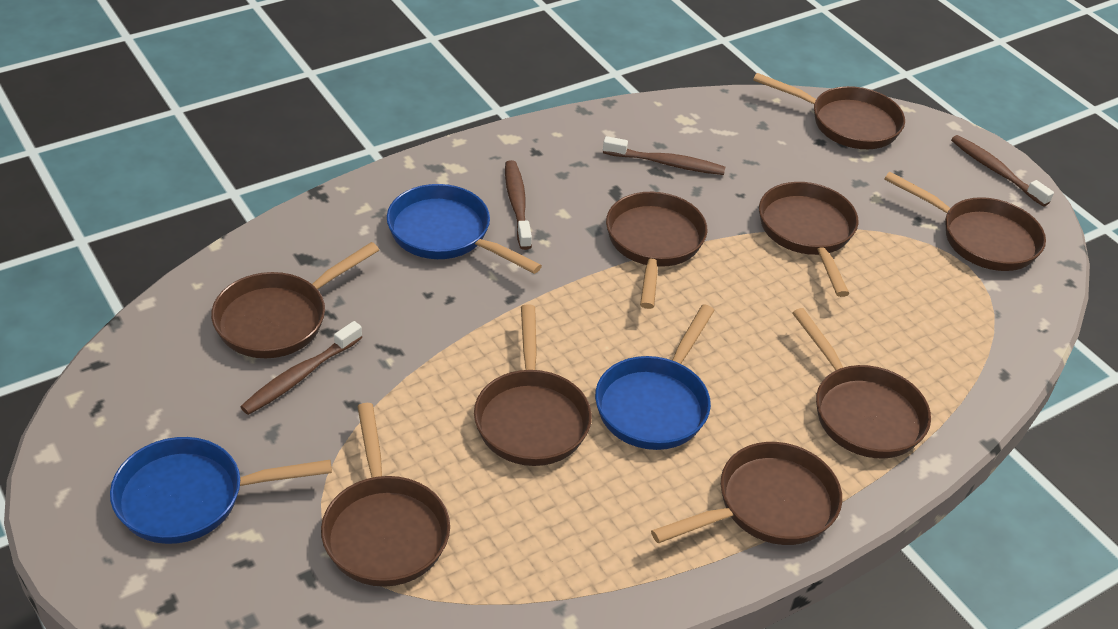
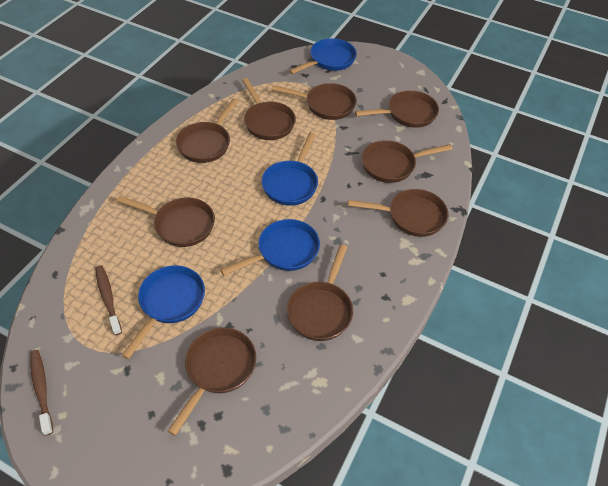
blue pan: 3 -> 4
brown toothbrush: 4 -> 2

